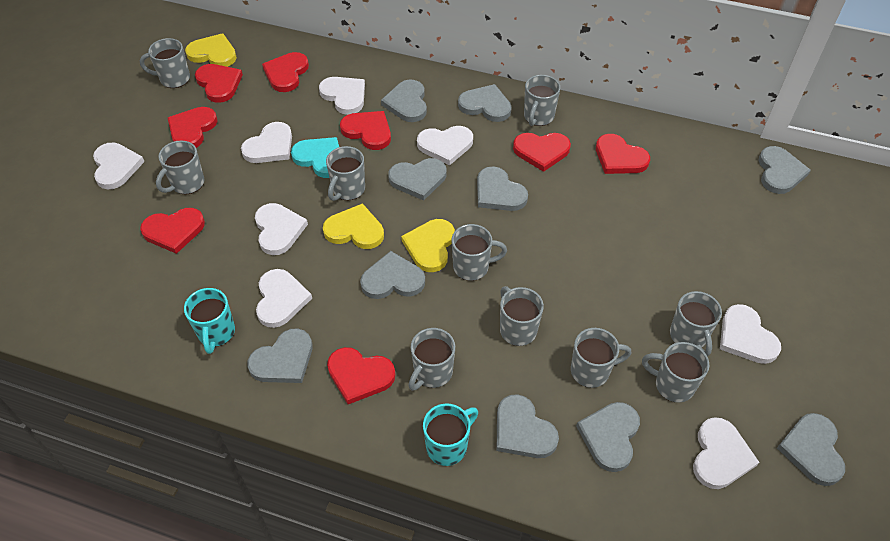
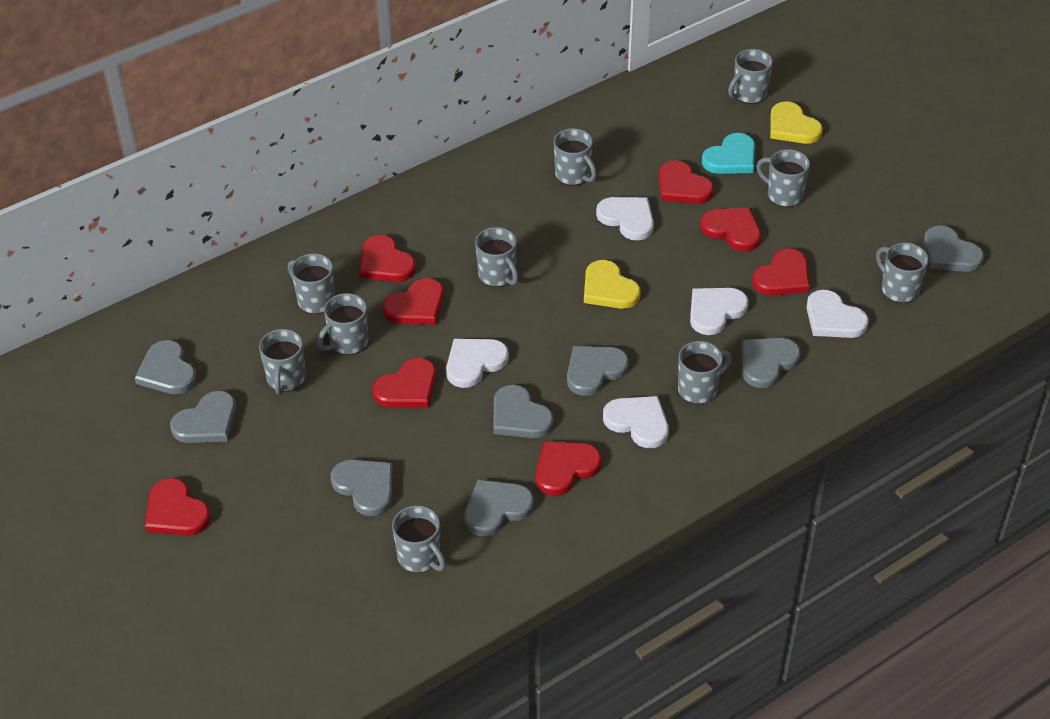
grey heart: 10 -> 8
turquoise mug: 2 -> 0
white heart: 8 -> 5
yellow heart: 3 -> 2

